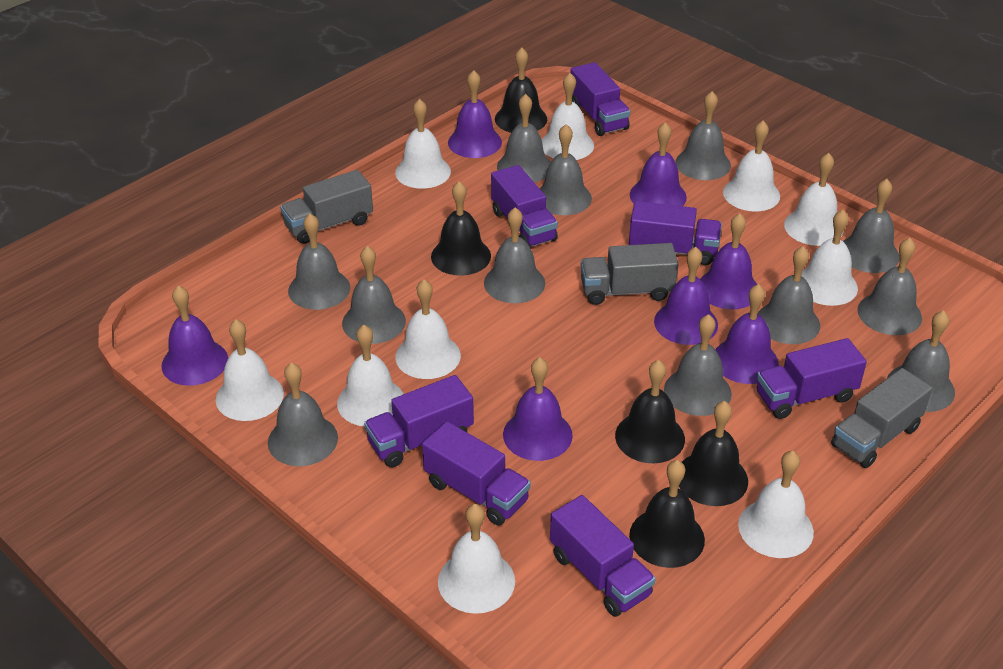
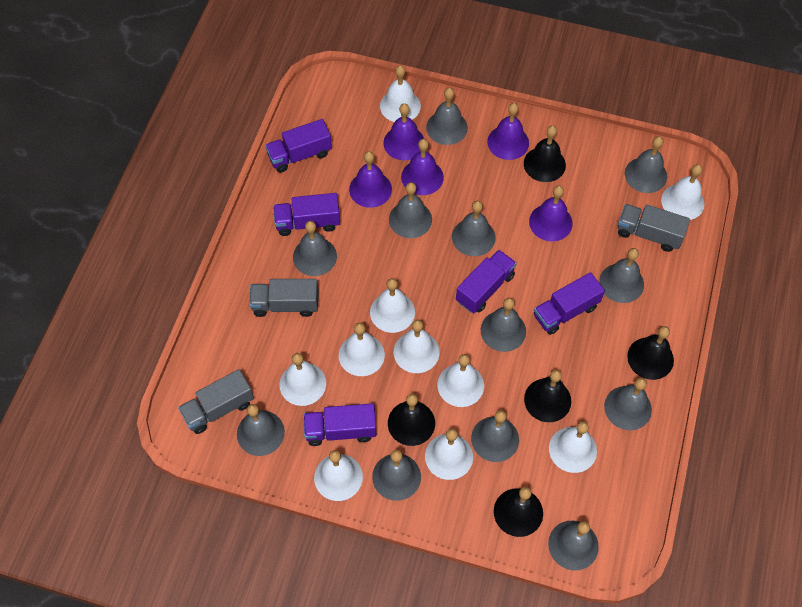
purple bell: 7 -> 5
purple truck: 7 -> 5

